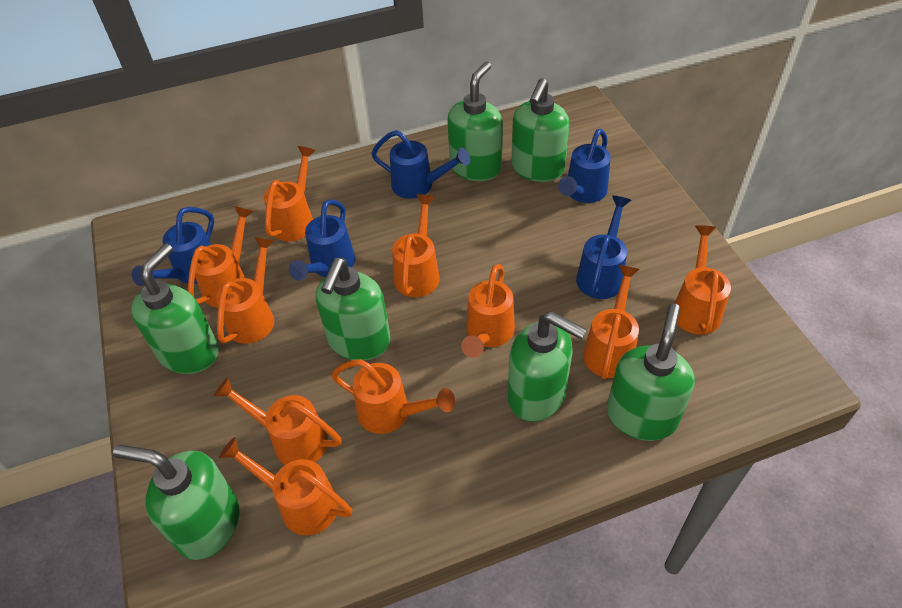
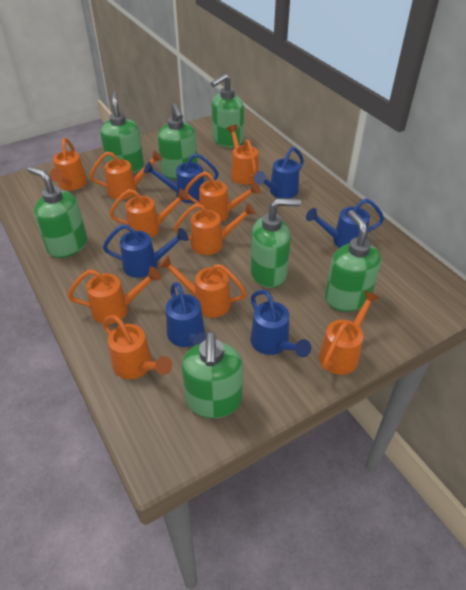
blue watering can: 5 -> 6

